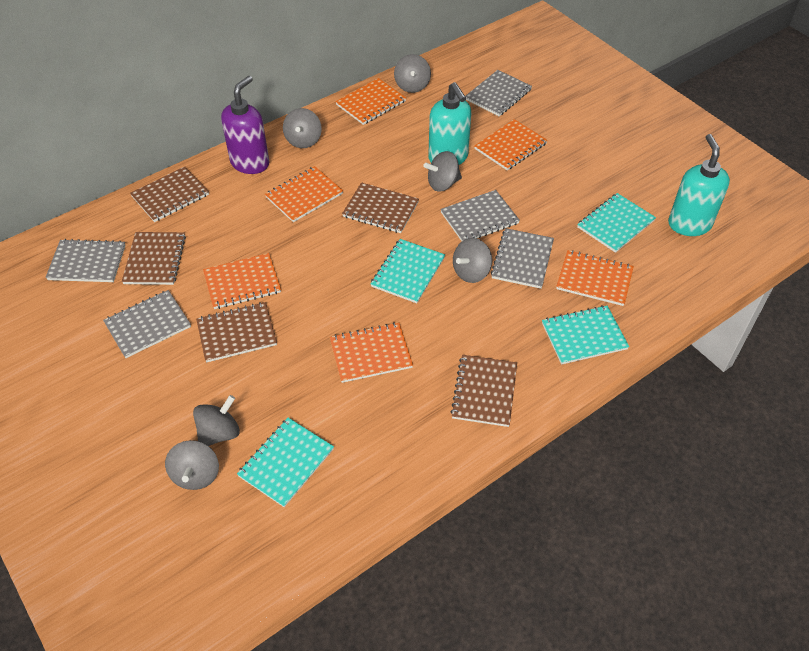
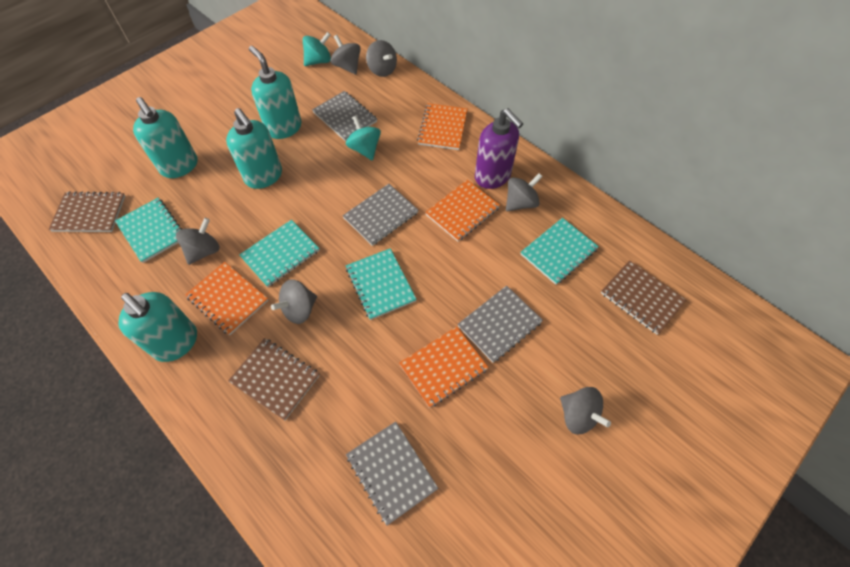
brown notebook: 5 -> 3
grey notebook: 5 -> 4
orange notebook: 6 -> 4
turquoise soap dispenser: 2 -> 4
turquoise spinning top: 0 -> 2

